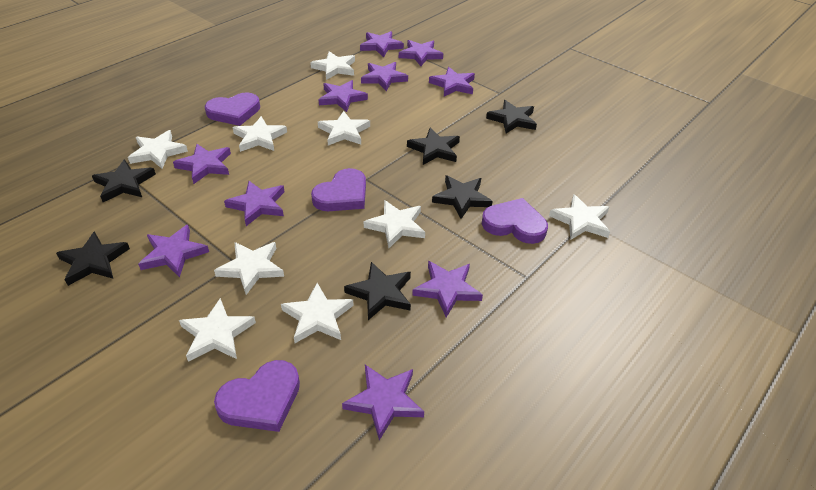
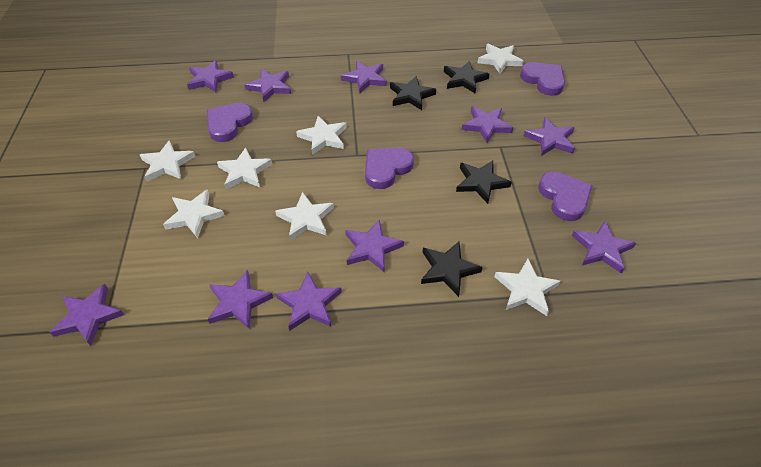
black star: 6 -> 4
white star: 9 -> 7

